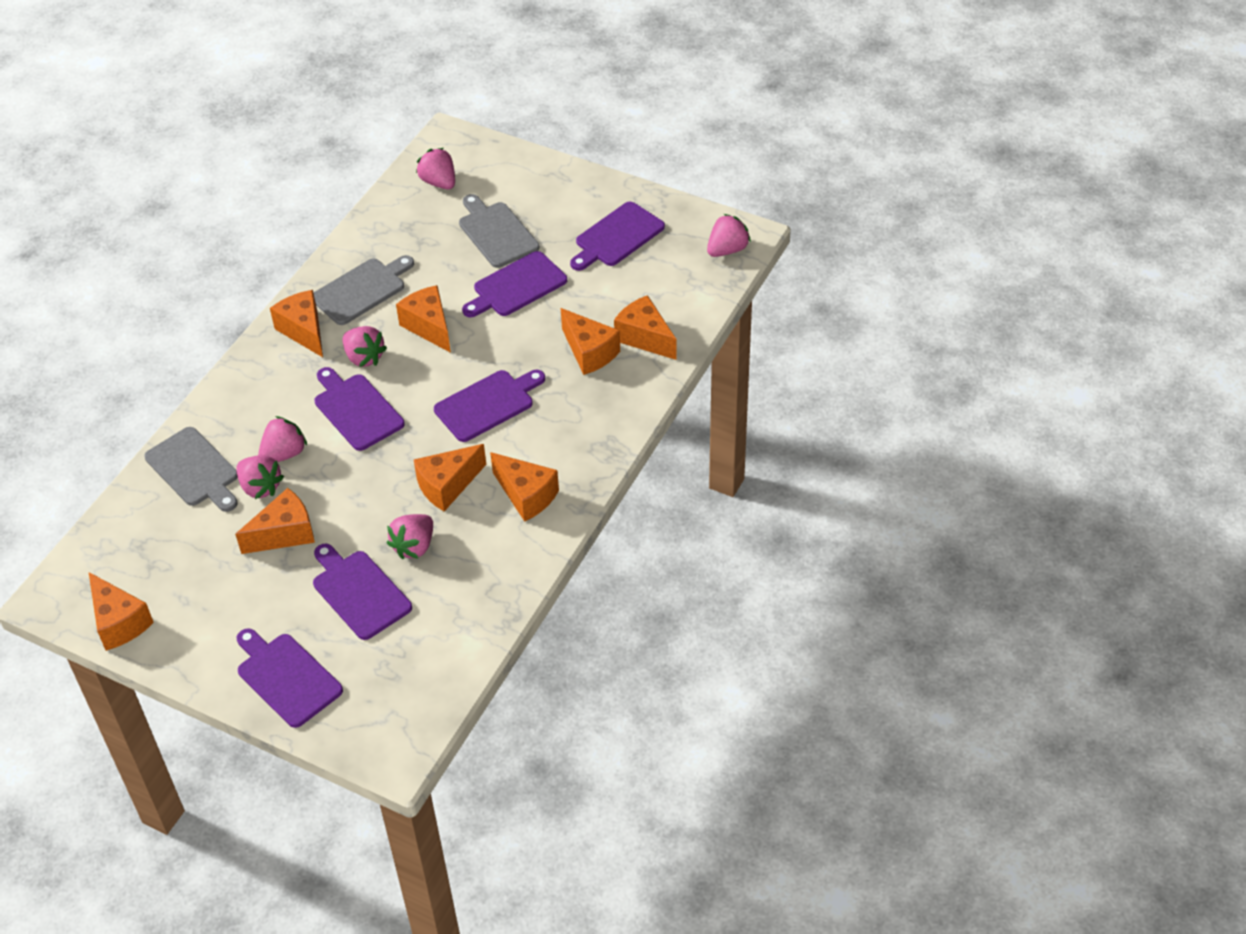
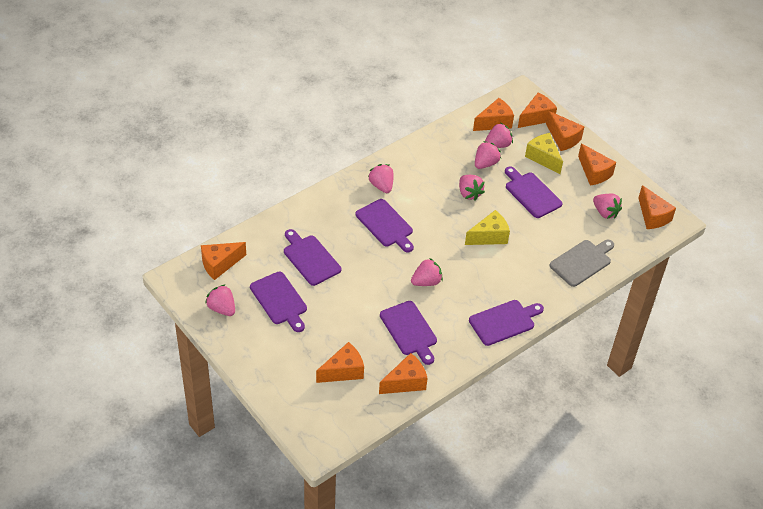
grey cutting board: 3 -> 1
pink strawberry: 6 -> 7
yellow cheese: 0 -> 2

